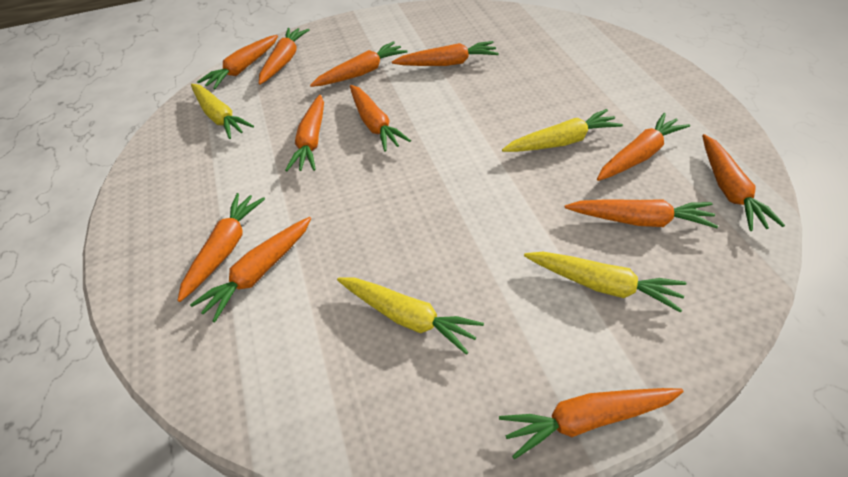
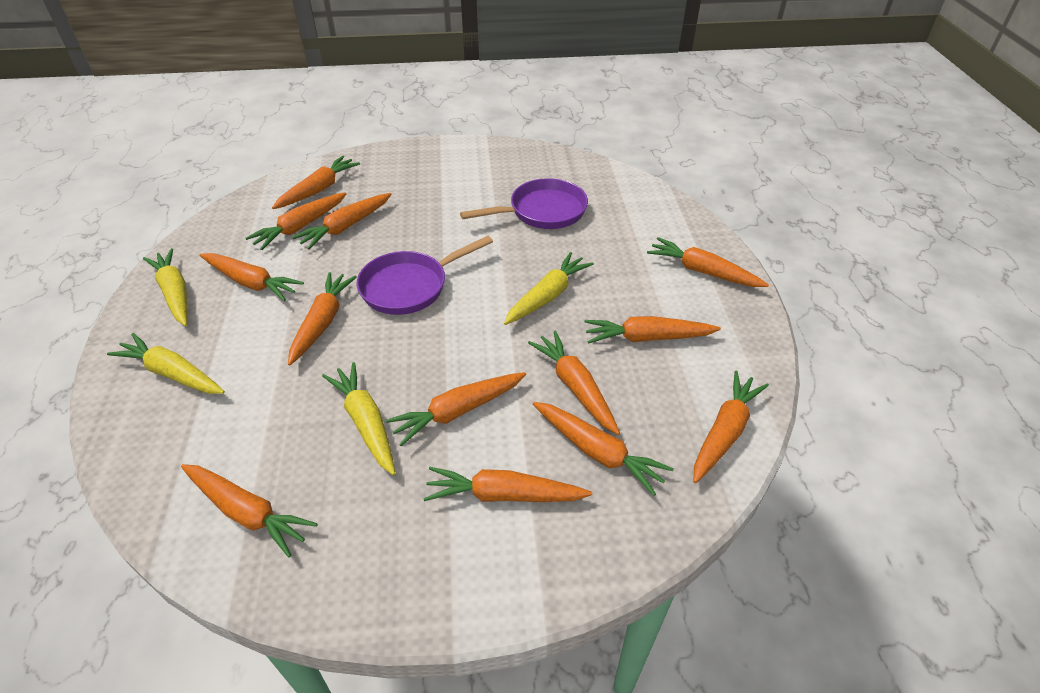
orange carrot: 12 -> 13
purple pan: 0 -> 2

